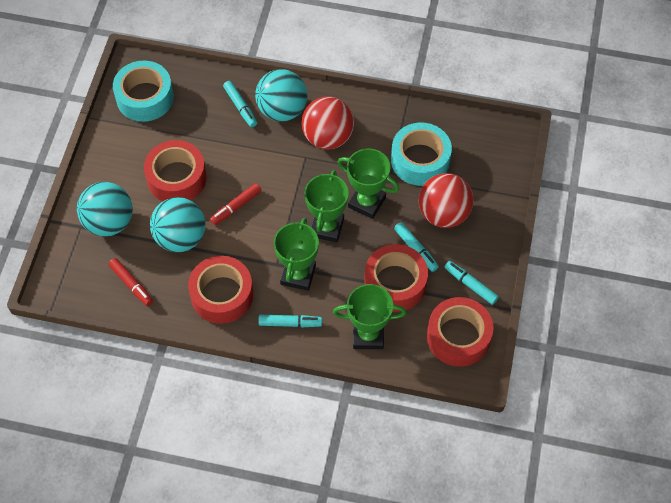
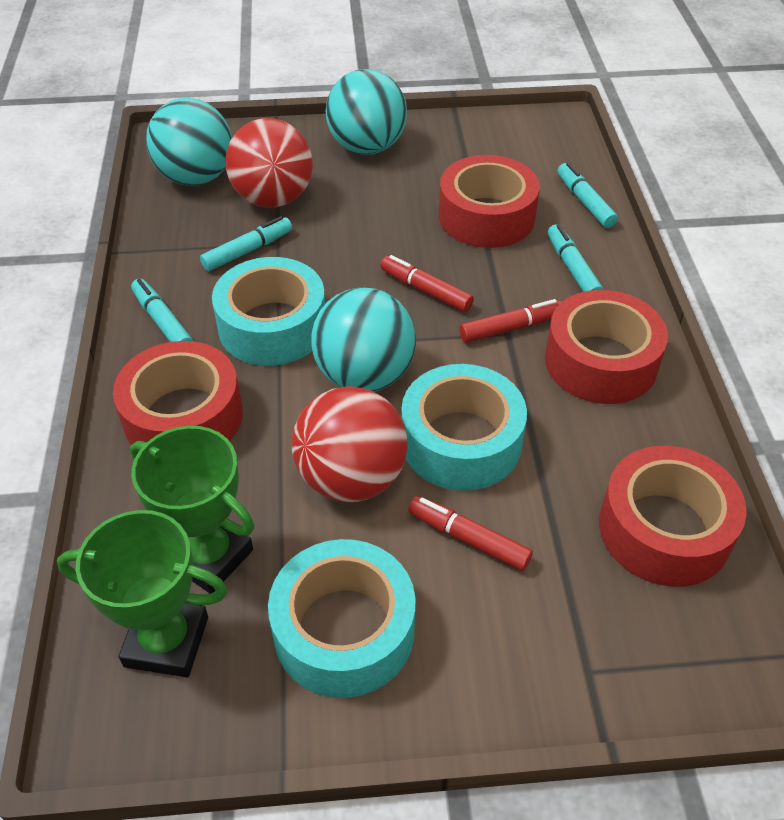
green trophy: 4 -> 2
red marker: 2 -> 3
turquoise tape: 2 -> 3

